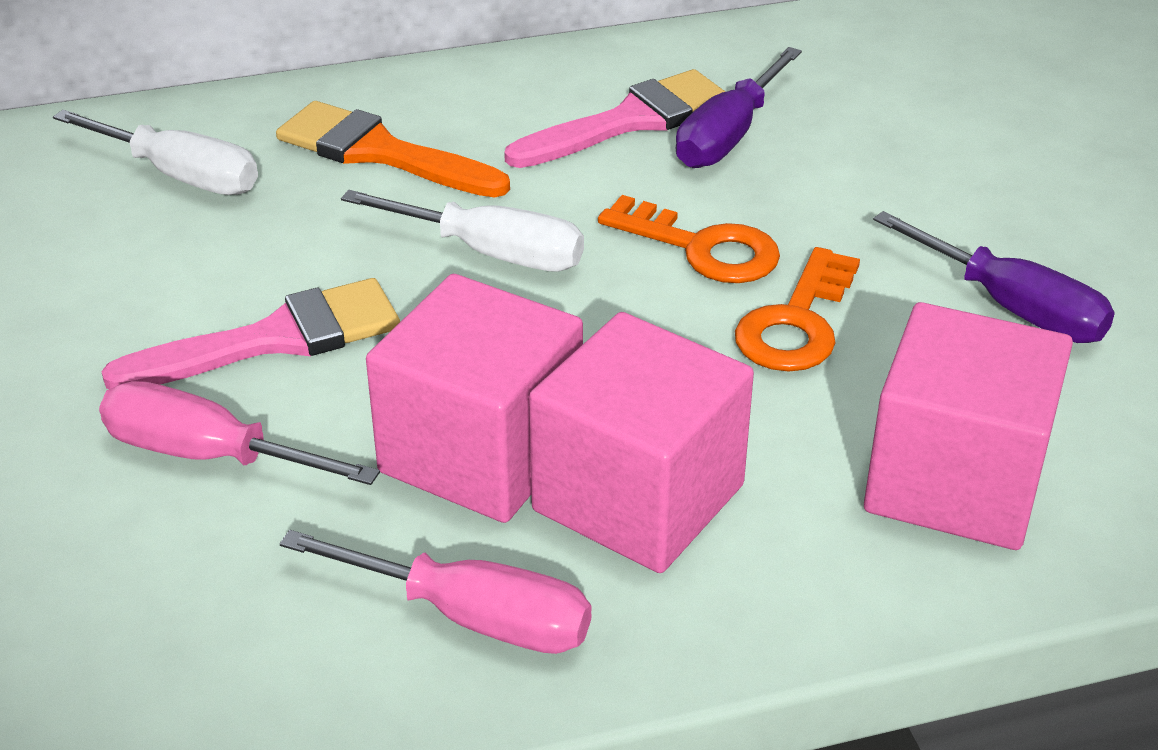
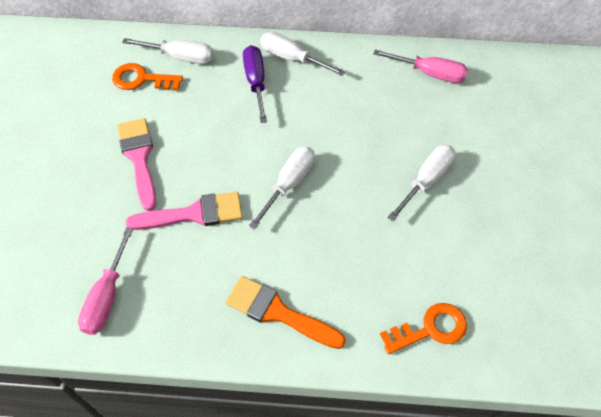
pink cube: 3 -> 0
purple screwdriver: 2 -> 1
white screwdriver: 2 -> 4

